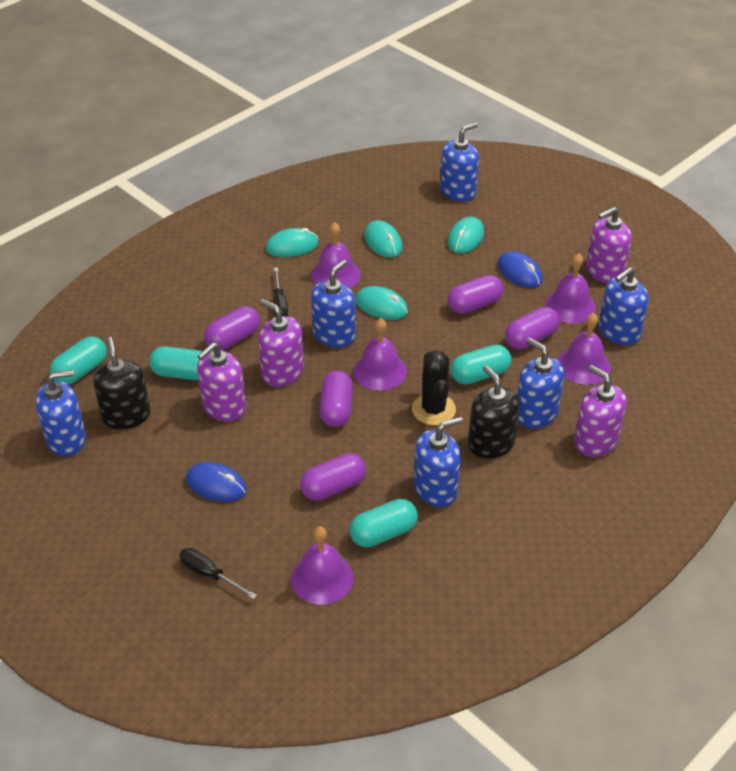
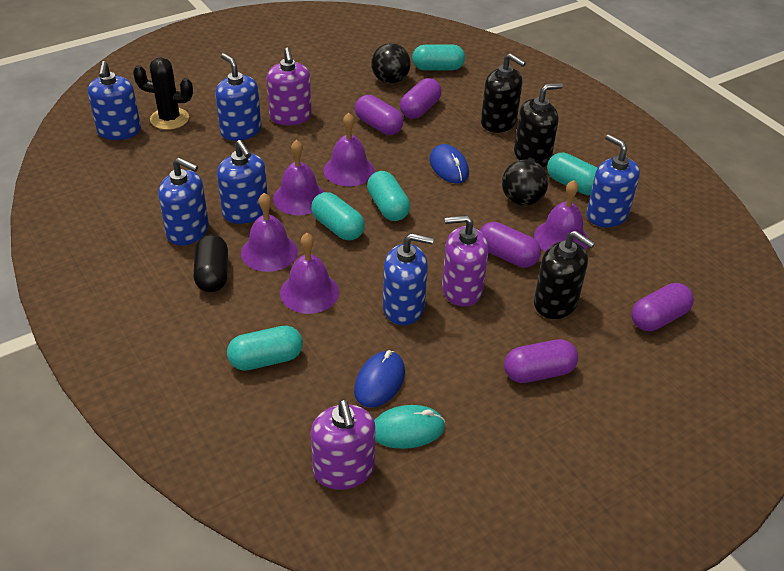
black ball: 0 -> 2
black capsule: 0 -> 1
black screwdriver: 2 -> 0
black soap dispenser: 2 -> 3
purple soap dispenser: 4 -> 3
turquoise capsule: 4 -> 5
turquoise mouse: 4 -> 1

